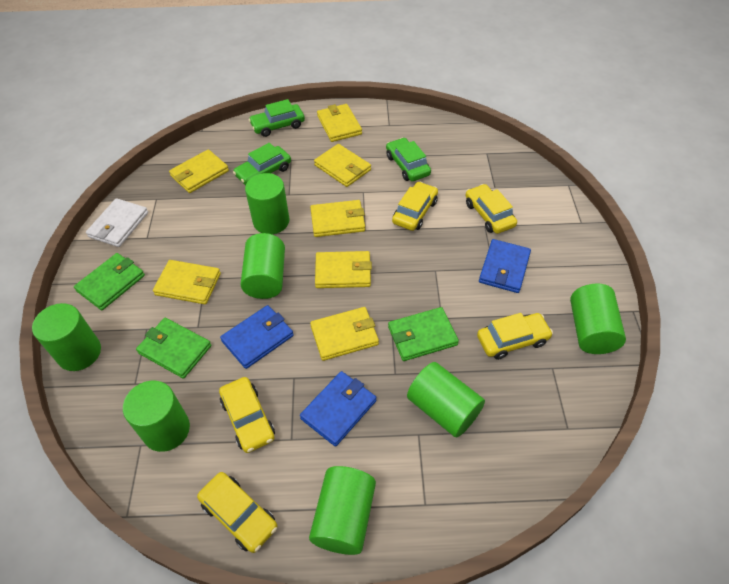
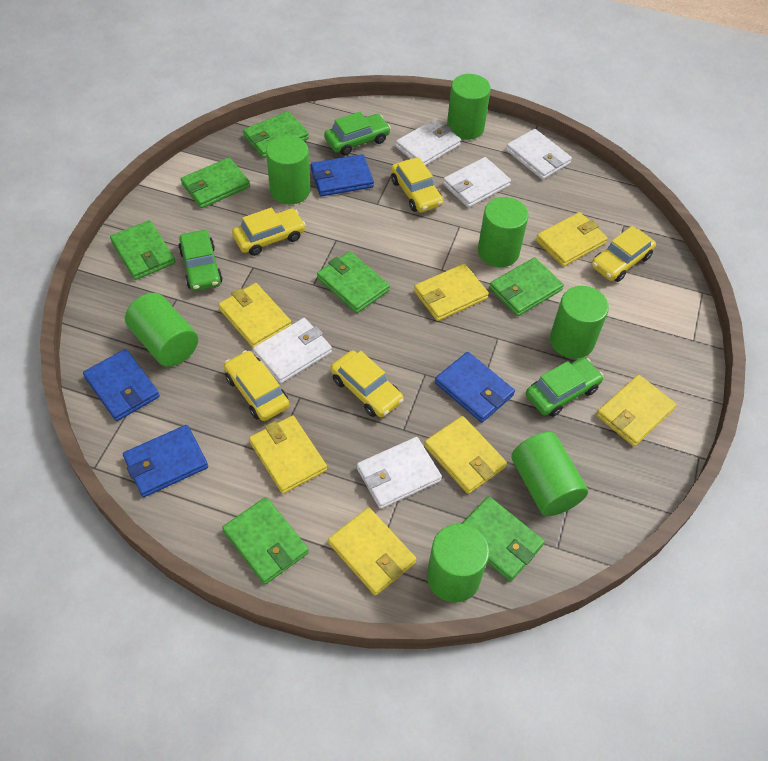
blue wallet: 3 -> 4
green wallet: 3 -> 7
white wallet: 1 -> 5

